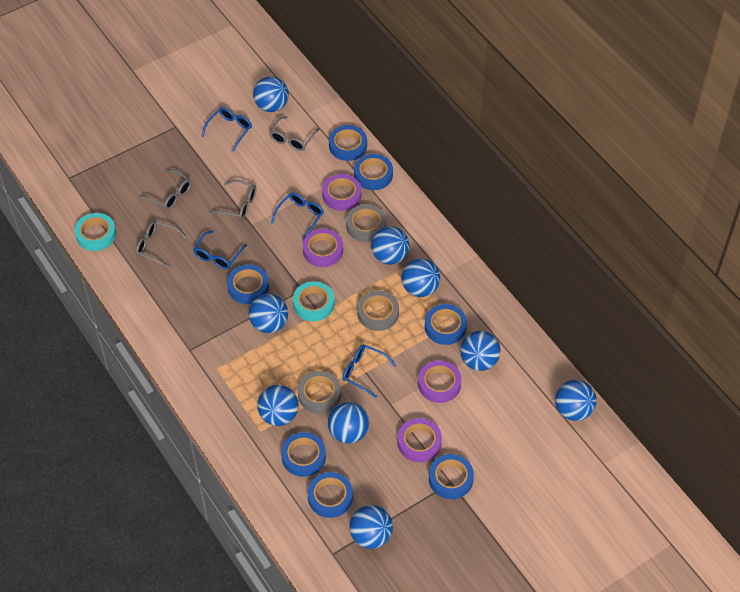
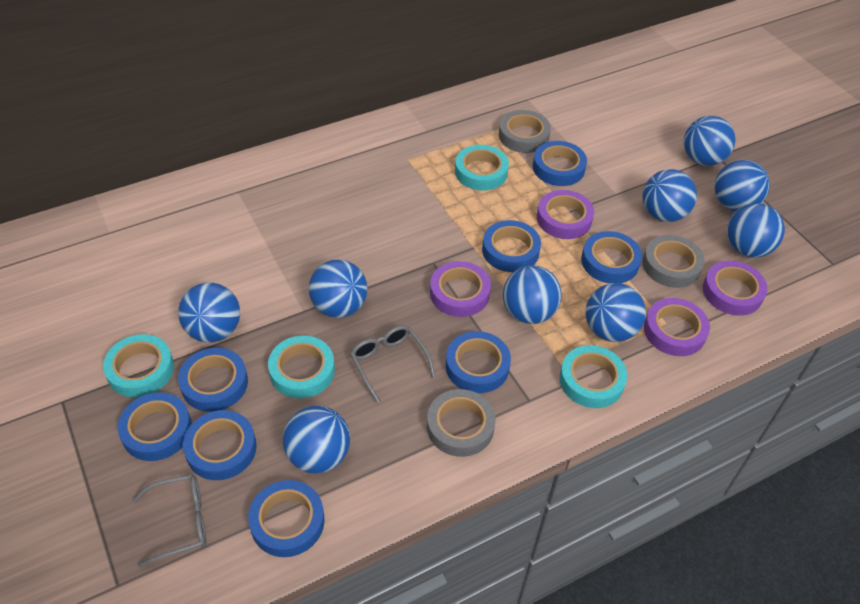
blue glasses: 4 -> 0
blue tape: 7 -> 8
grey glasses: 4 -> 2
turquoise tape: 2 -> 4

